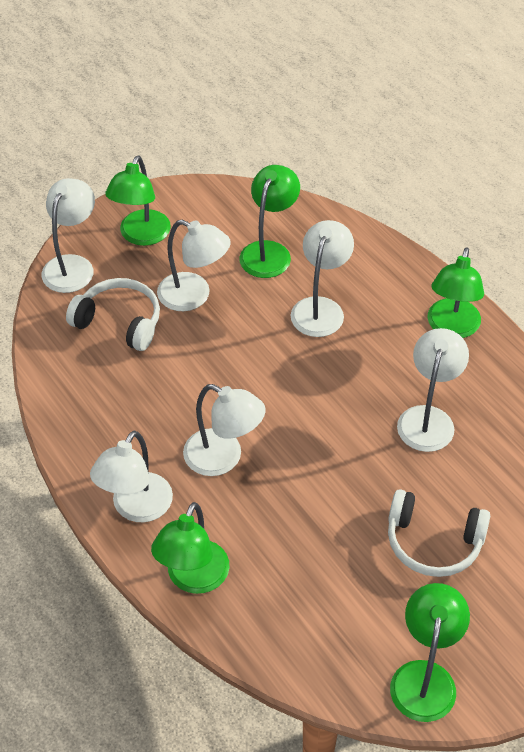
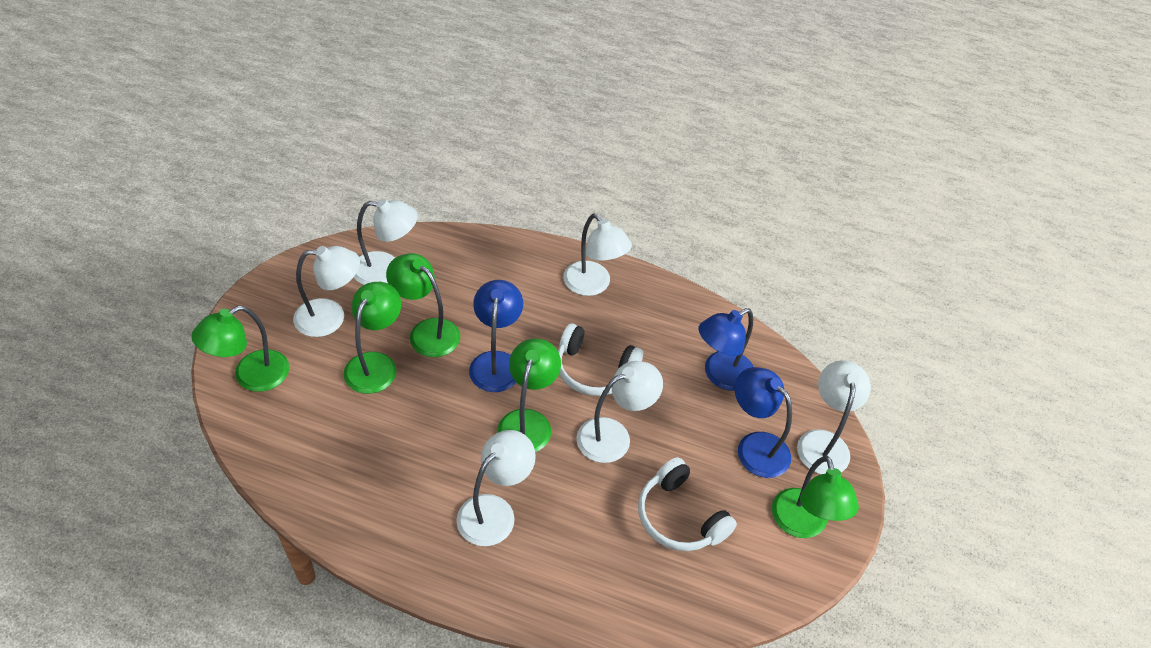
blue lamp: 0 -> 3

